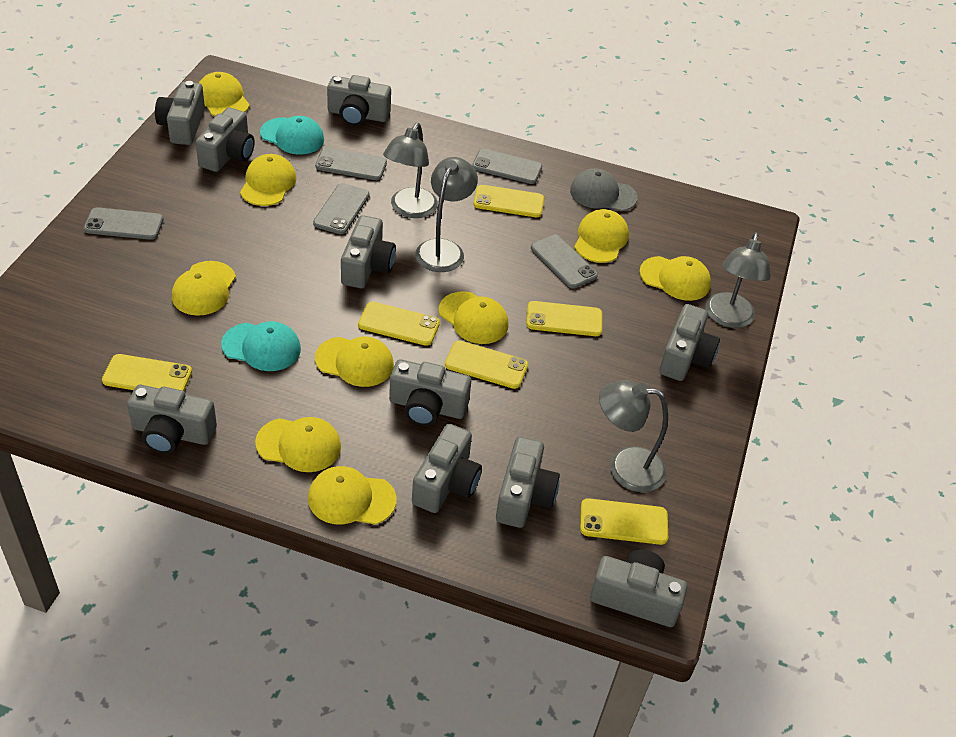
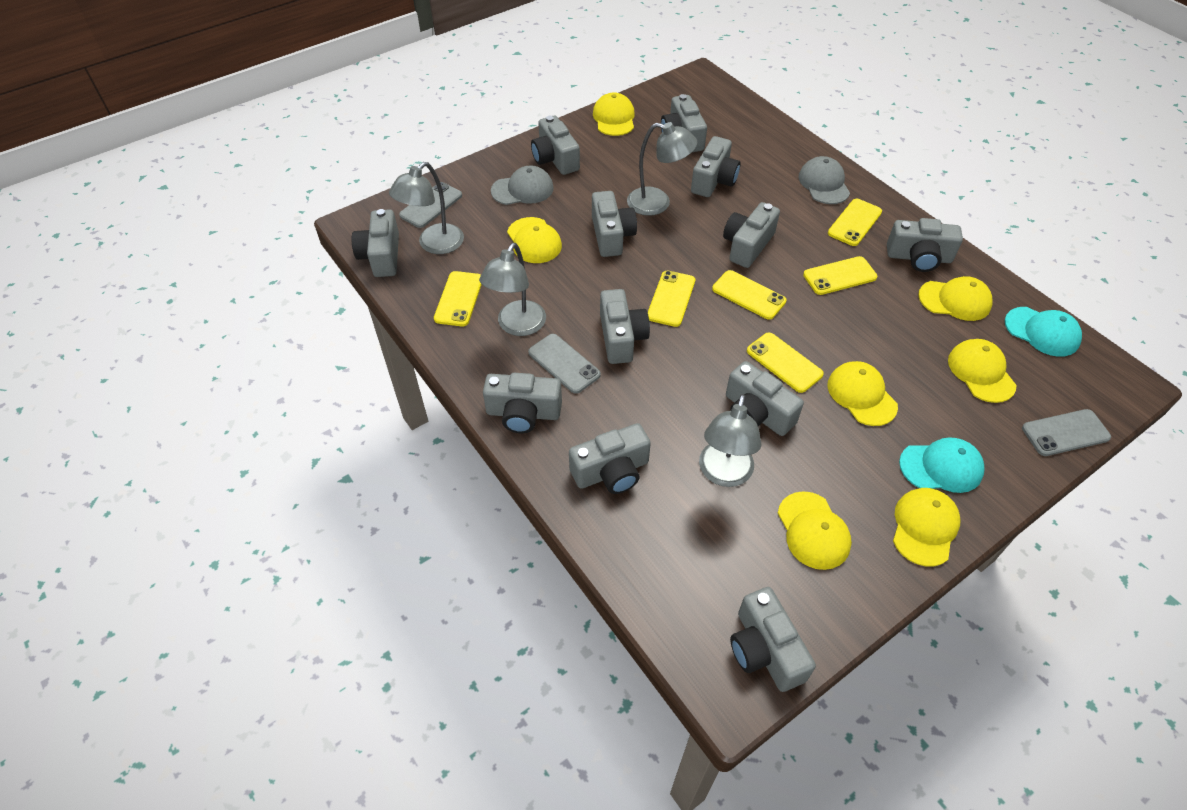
grey camera: 10 -> 12
grey cap: 1 -> 2
grey phone: 5 -> 3
yellow cap: 9 -> 7

